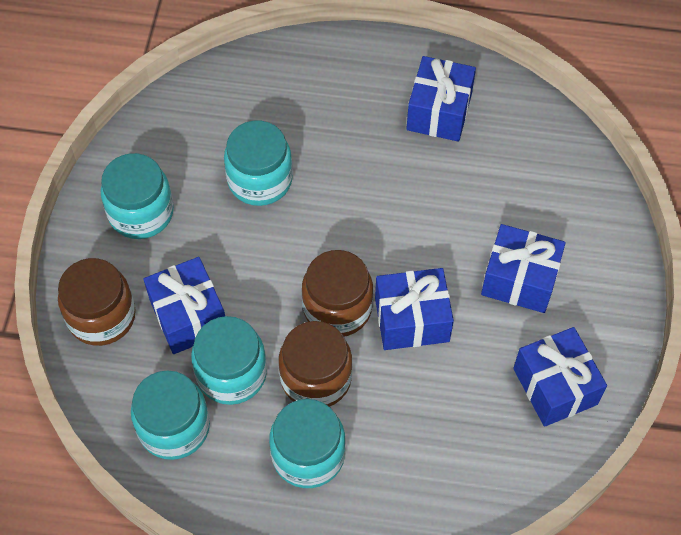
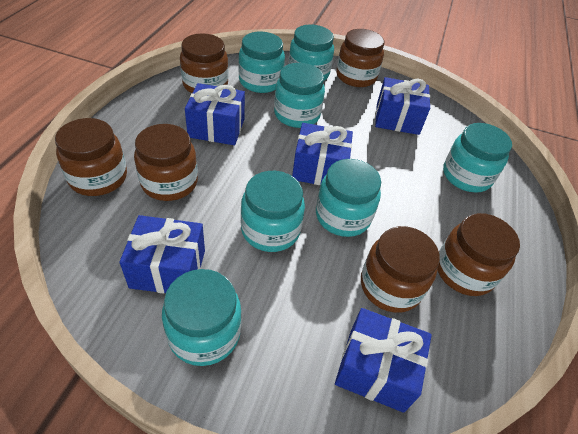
brown jar: 3 -> 6
turquoise jar: 5 -> 7

